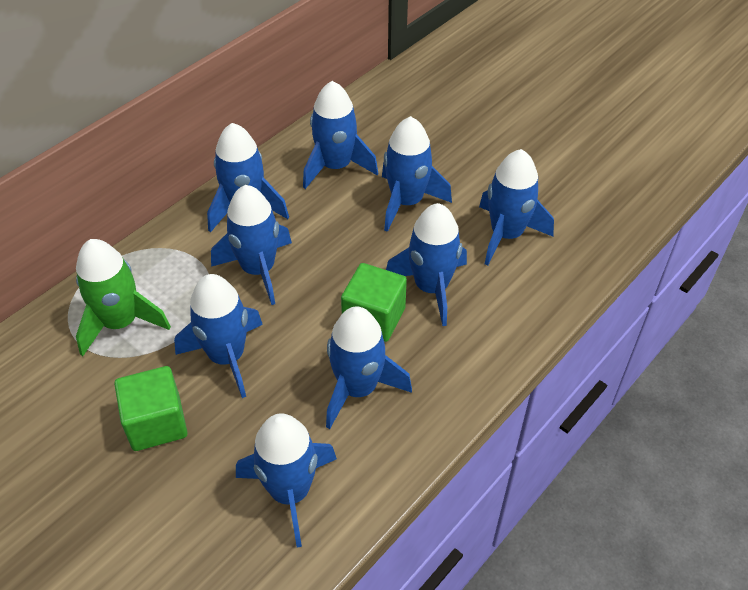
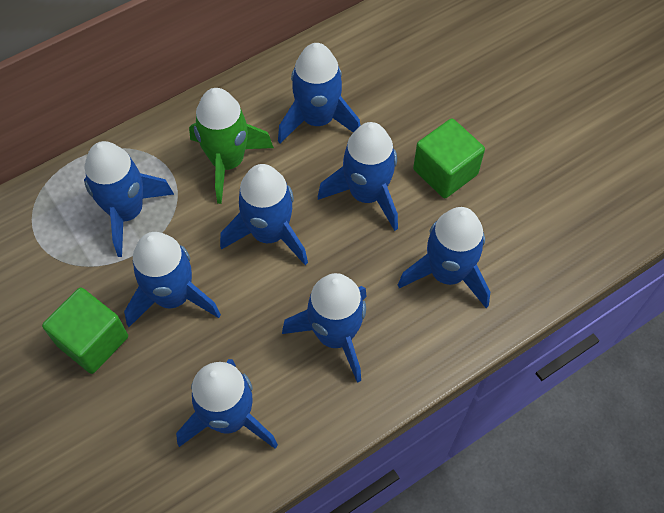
blue rocket: 9 -> 8

